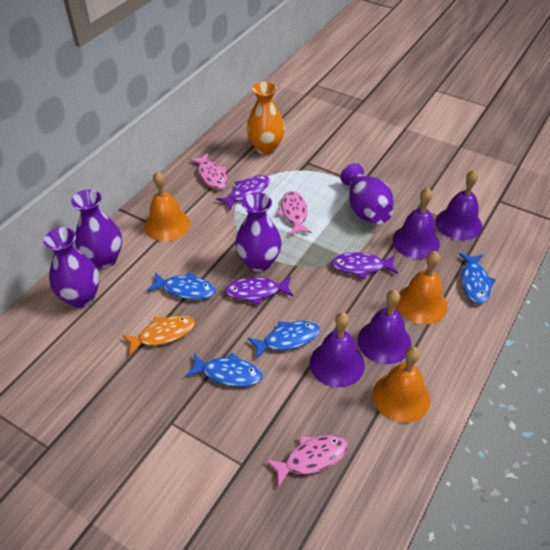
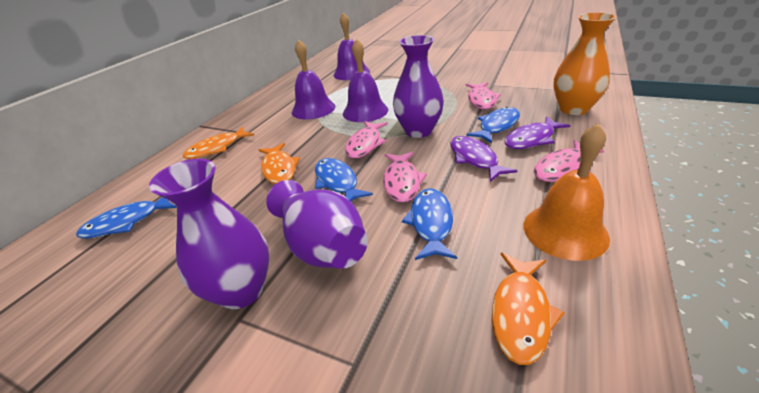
orange bell: 3 -> 1
orange fish: 1 -> 3
pink fish: 3 -> 4
purple bell: 4 -> 3
purple fish: 3 -> 2
purple vase: 4 -> 3

